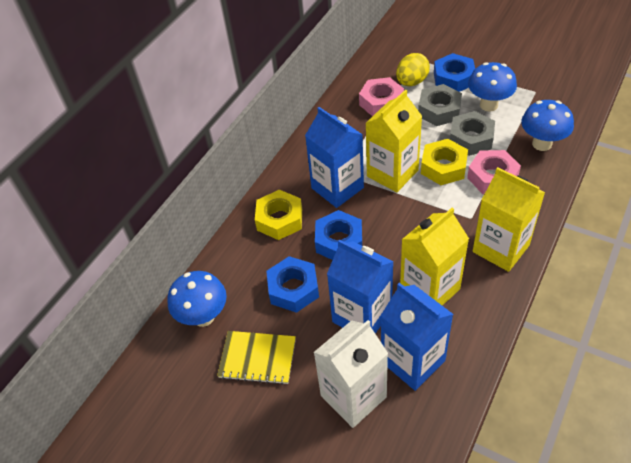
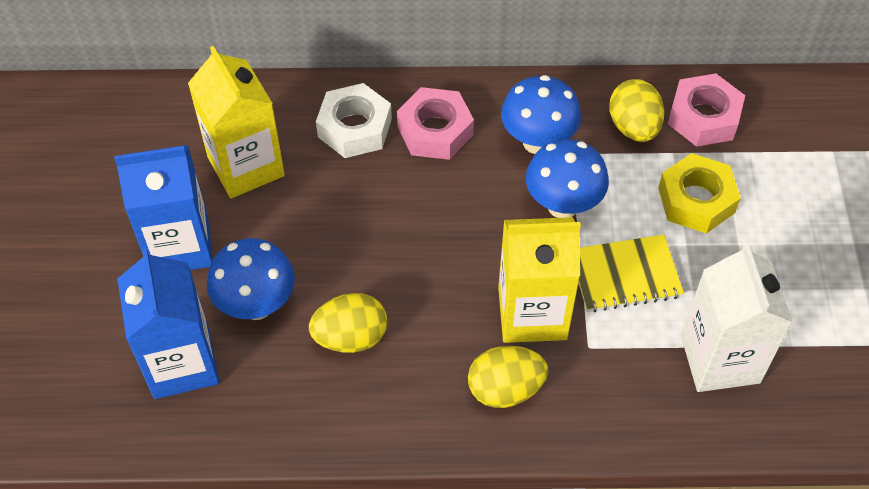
blue carton: 3 -> 2
blue nut: 3 -> 0
grey nut: 2 -> 0
white nut: 0 -> 1
yellow carton: 3 -> 2
yellow egg: 1 -> 3
yellow nut: 2 -> 1

